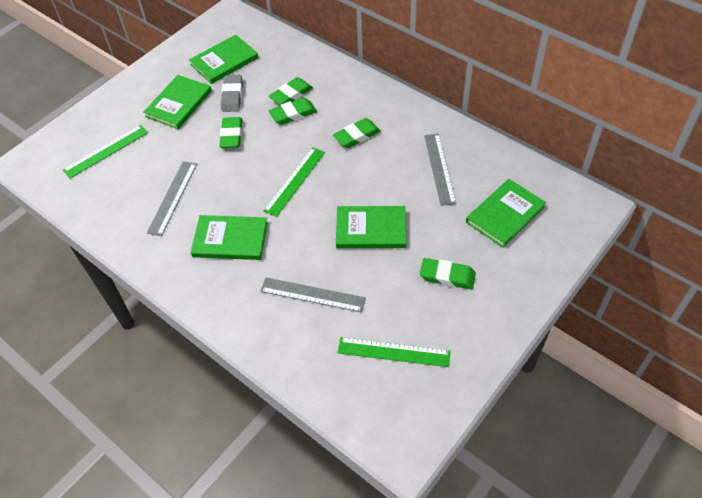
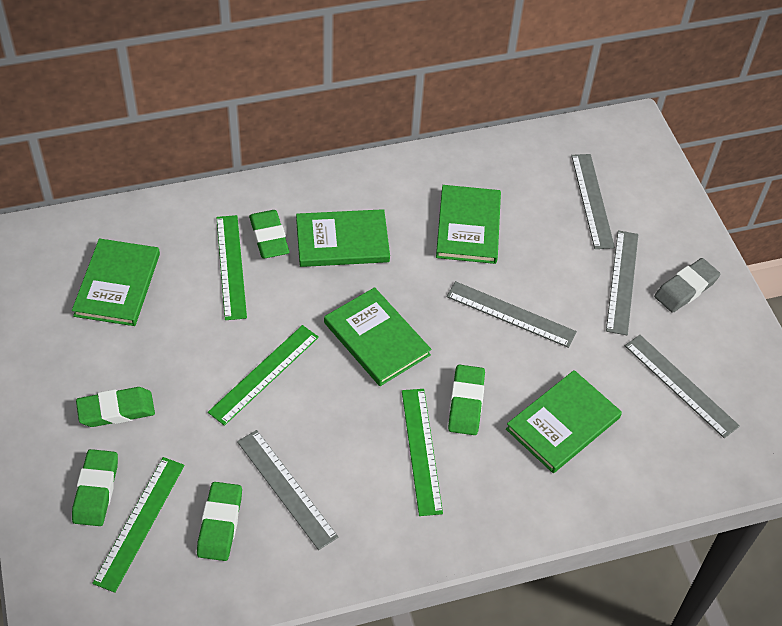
green ruler: 3 -> 4
grey ruler: 3 -> 5

